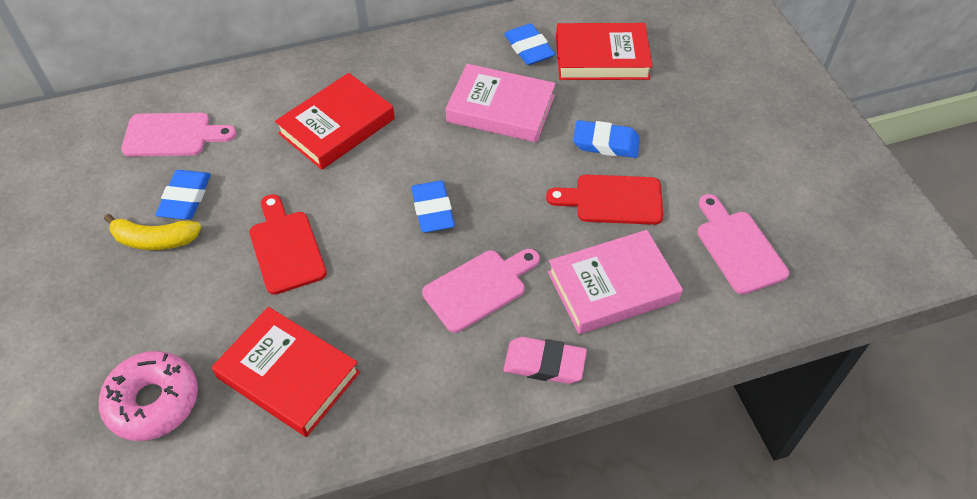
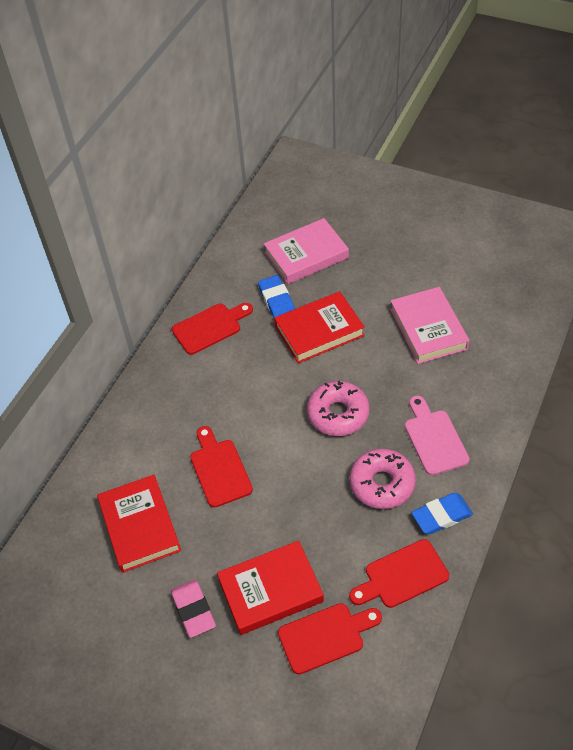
blue eraser: 4 -> 2
pink cutting board: 3 -> 1
pink donut: 1 -> 2
red cutting board: 2 -> 4
yellow banana: 1 -> 0

